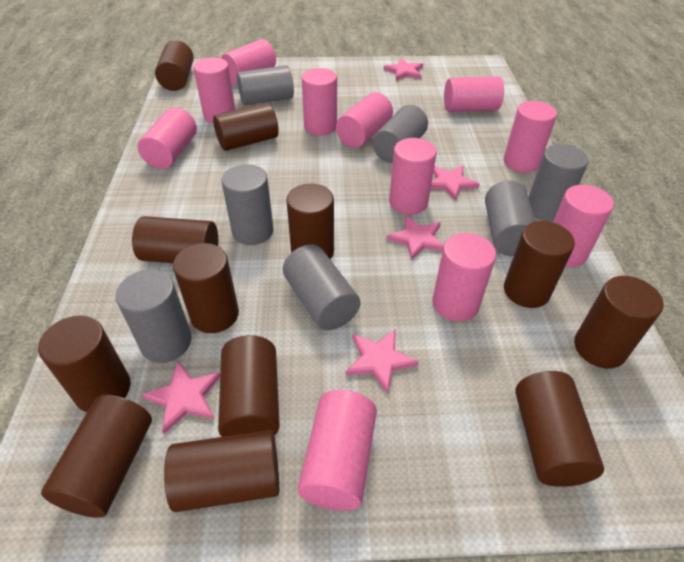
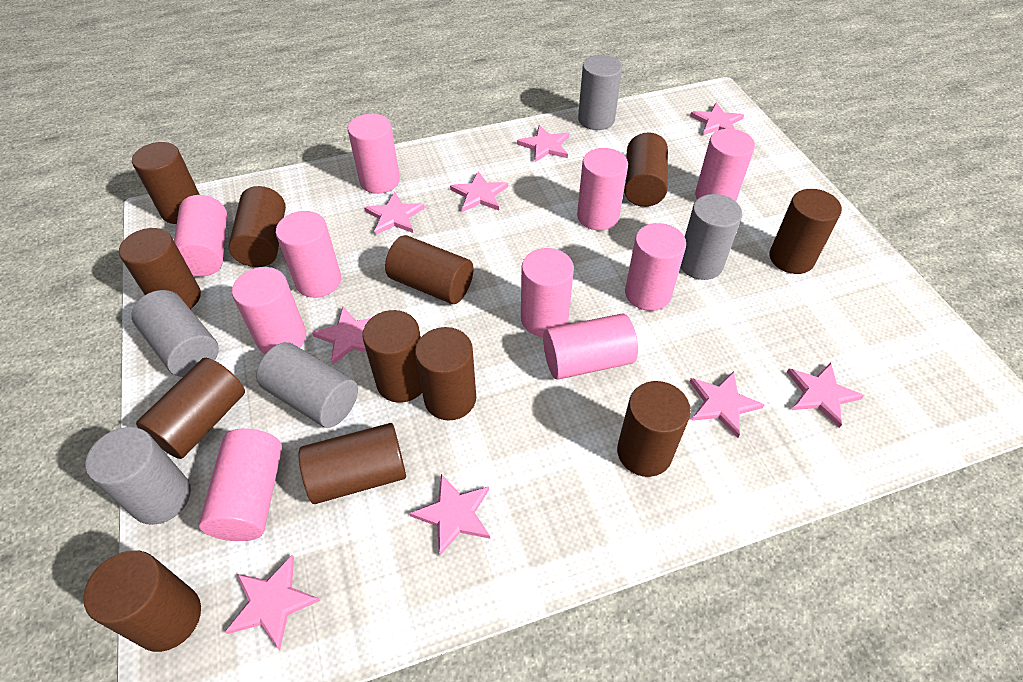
grey cylinder: 7 -> 5
pink cylinder: 11 -> 10
pink star: 5 -> 9

